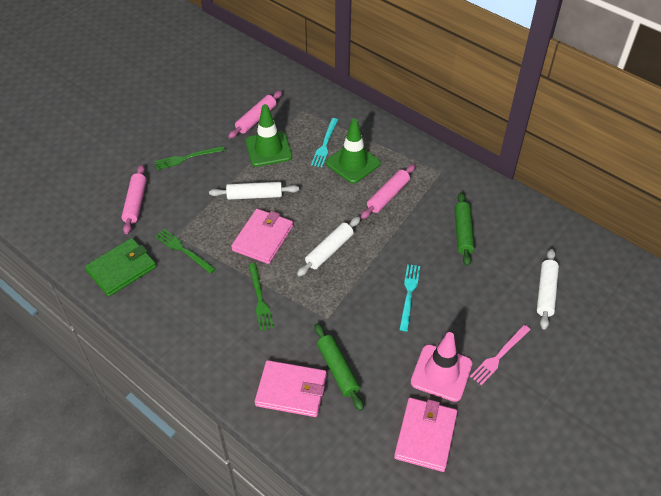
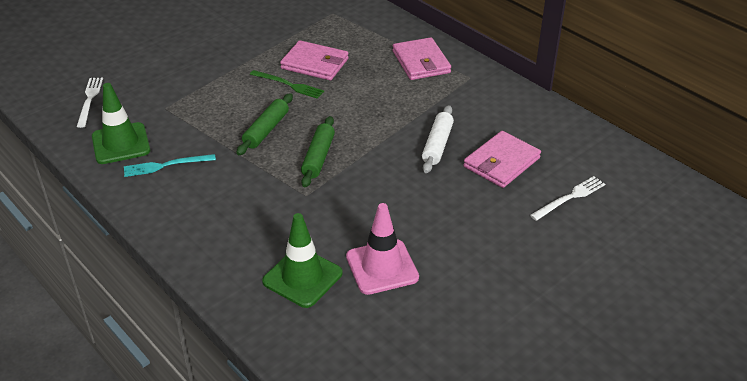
green fork: 3 -> 1
green wallet: 1 -> 0
pink fork: 1 -> 0
pink rolling pin: 3 -> 0
turquoise fork: 2 -> 1
white fork: 0 -> 2
white rolling pin: 3 -> 1

